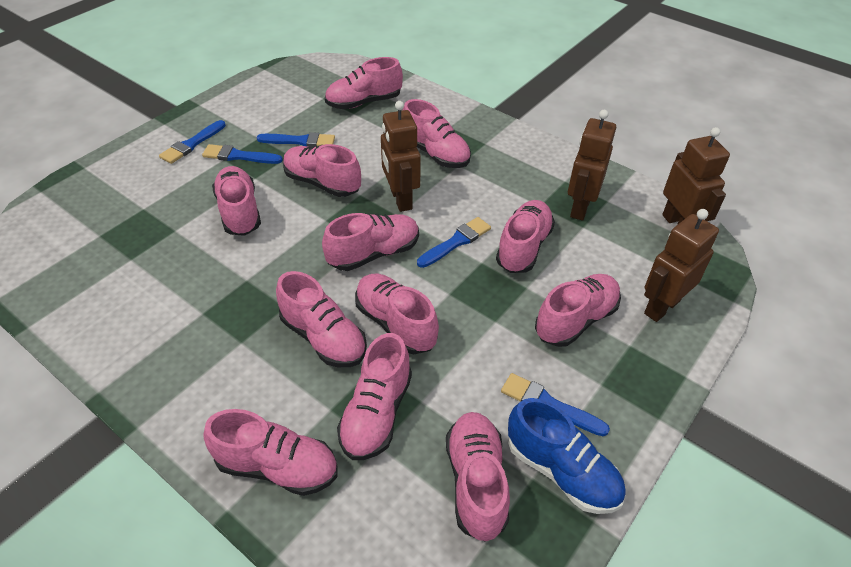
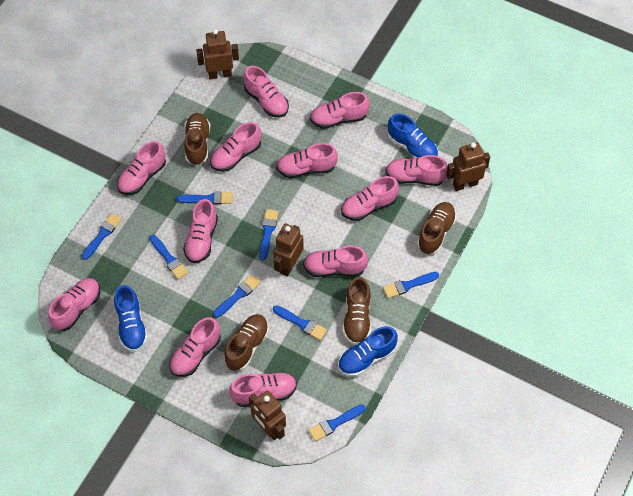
blue brush: 5 -> 8
blue shoe: 1 -> 3
brown shoe: 0 -> 4

